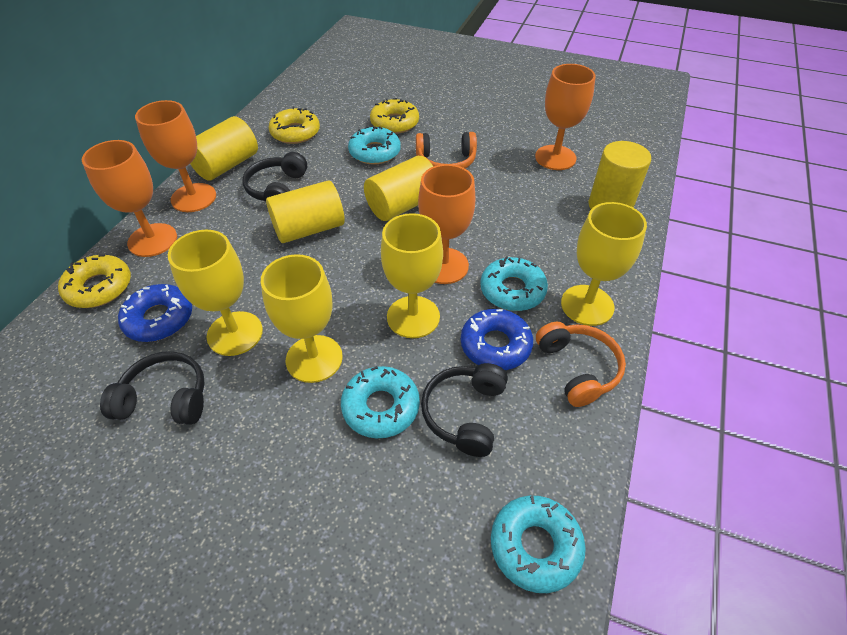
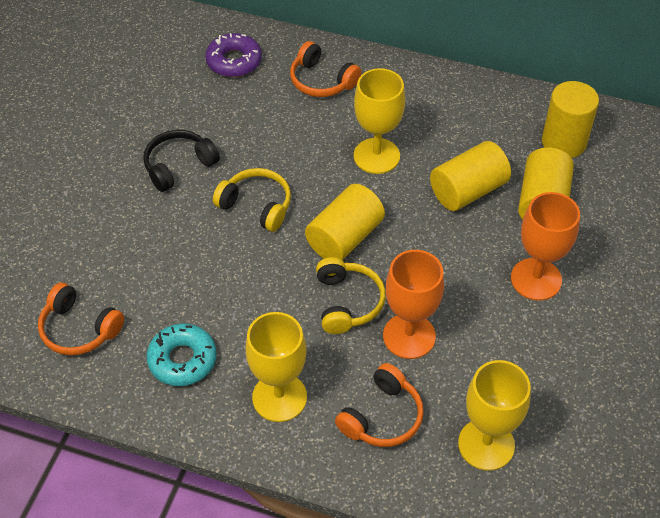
black headphones: 3 -> 1
blue donut: 2 -> 0
orange goblet: 4 -> 2
orange headphones: 2 -> 3
purple donut: 0 -> 1
turquoise donut: 4 -> 1
yellow donut: 3 -> 0
yellow goblet: 4 -> 3
yellow headphones: 0 -> 2

